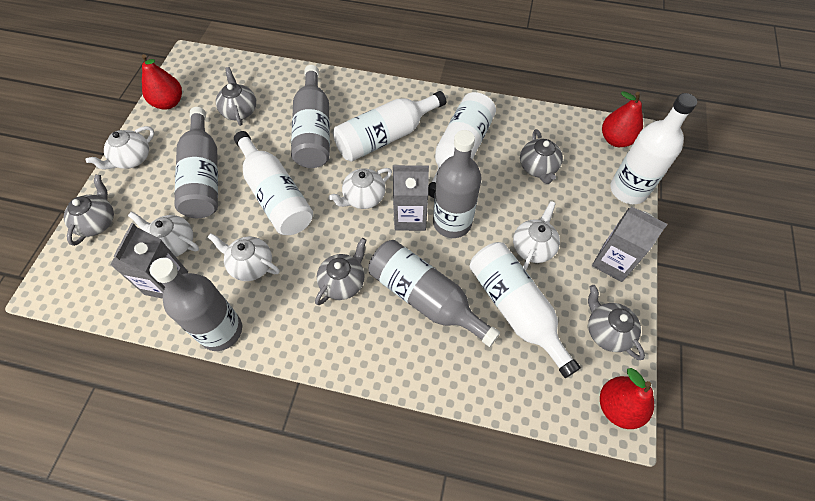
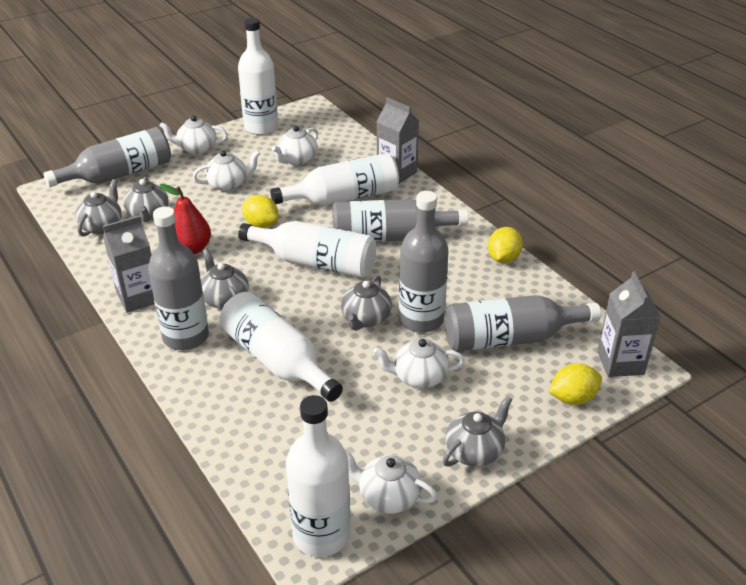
red pear: 3 -> 1
yellow lemon: 0 -> 3

